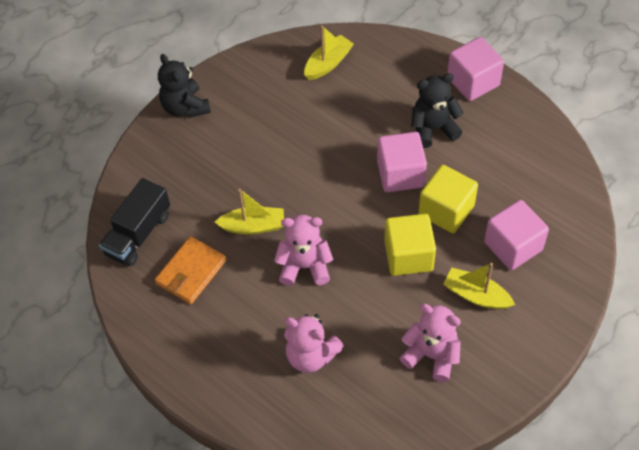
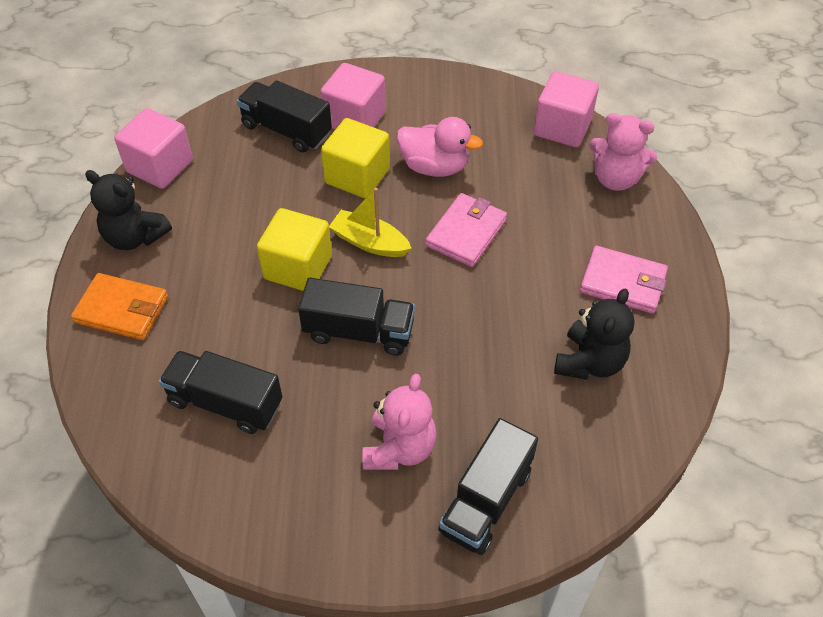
black truck: 1 -> 4
pink duck: 0 -> 1
pink teddy bear: 3 -> 2
pink wallet: 0 -> 2
yellow boat: 3 -> 1

